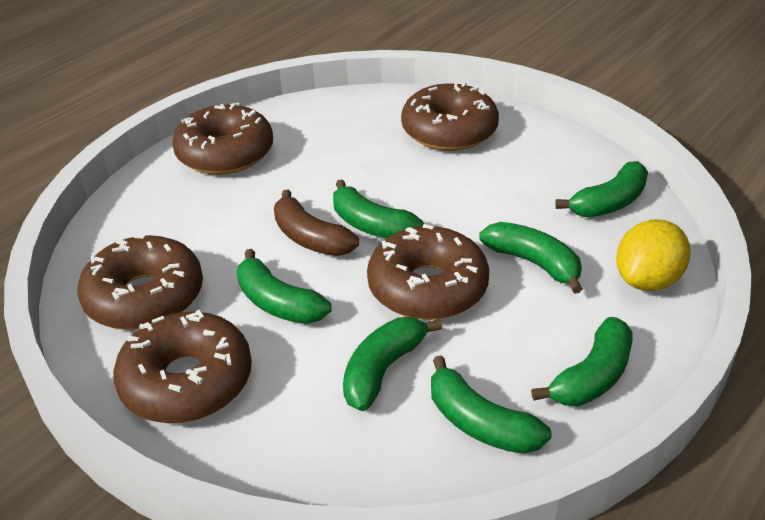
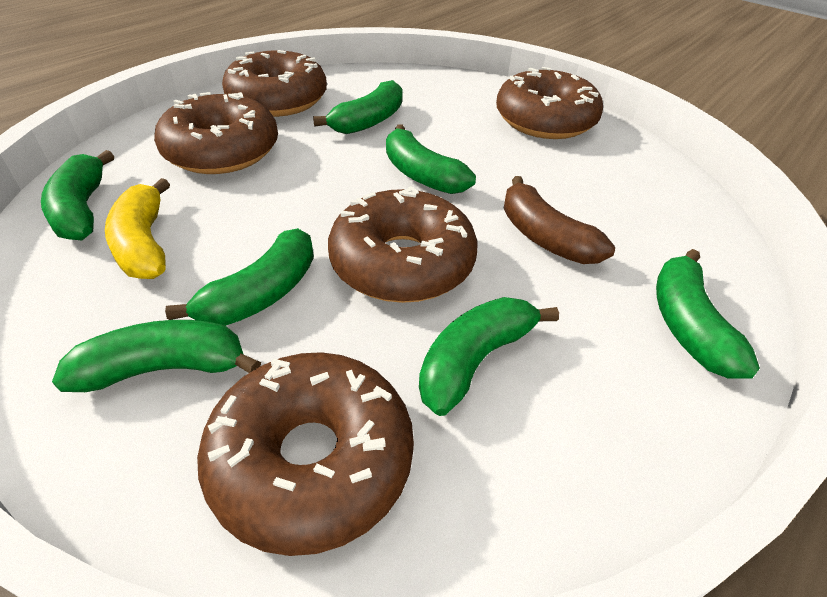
yellow banana: 0 -> 1
yellow lemon: 1 -> 0

